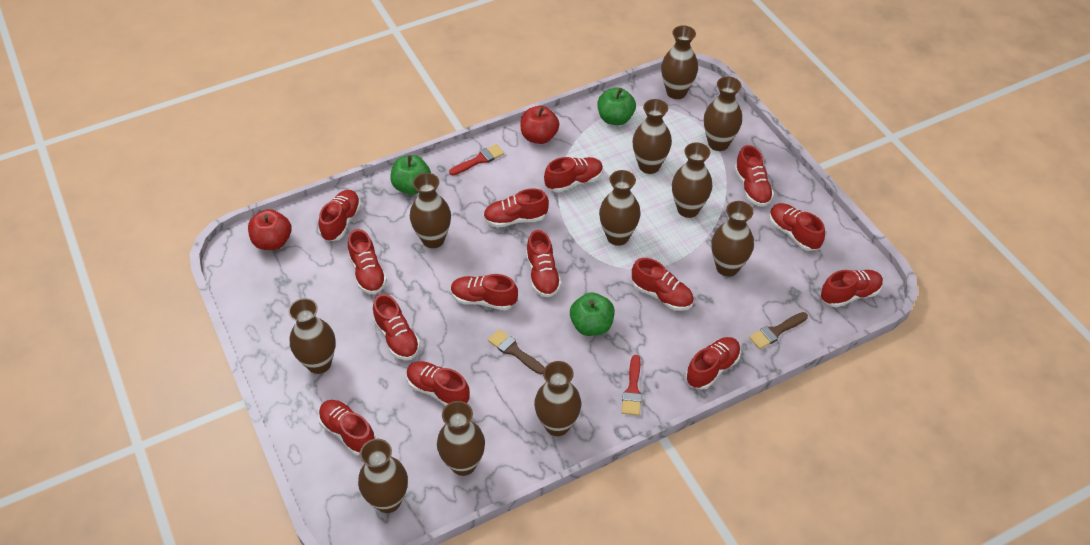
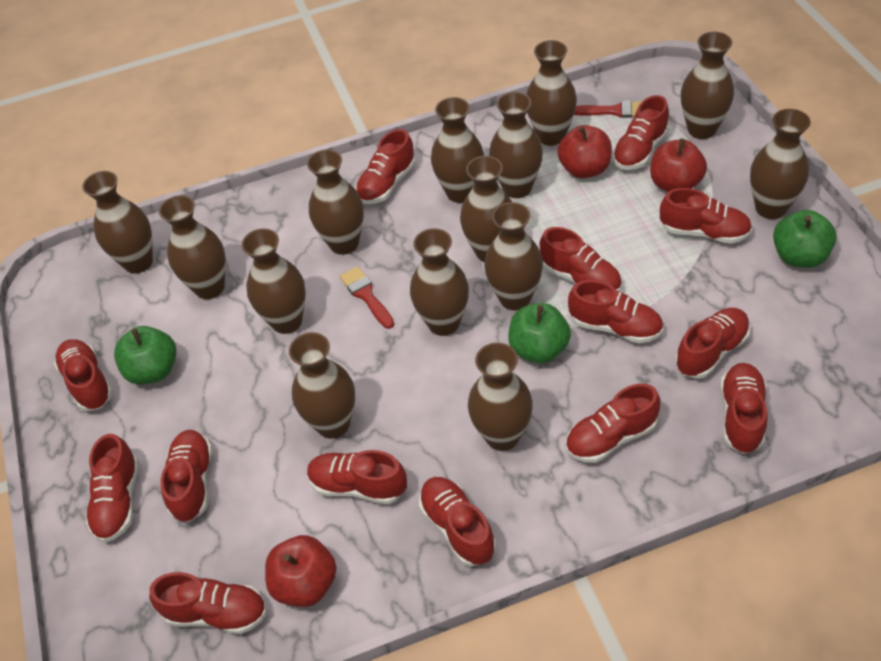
brown brush: 2 -> 0
brown vase: 11 -> 14
red apple: 2 -> 3

